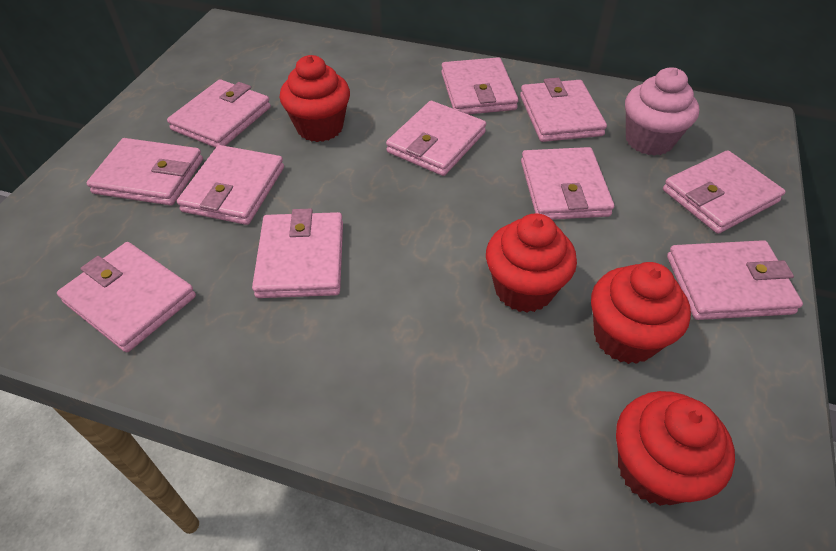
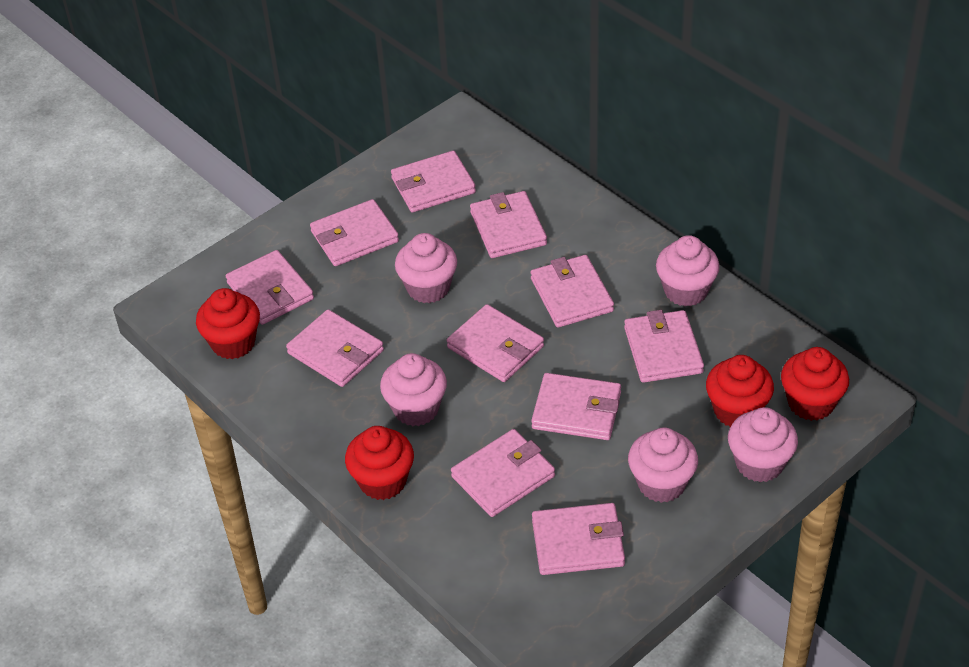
pink cupcake: 1 -> 5

